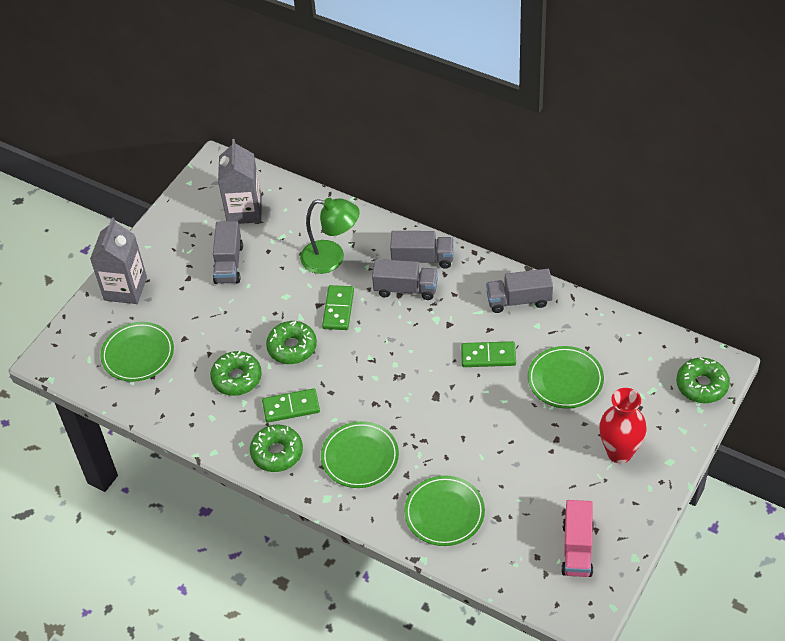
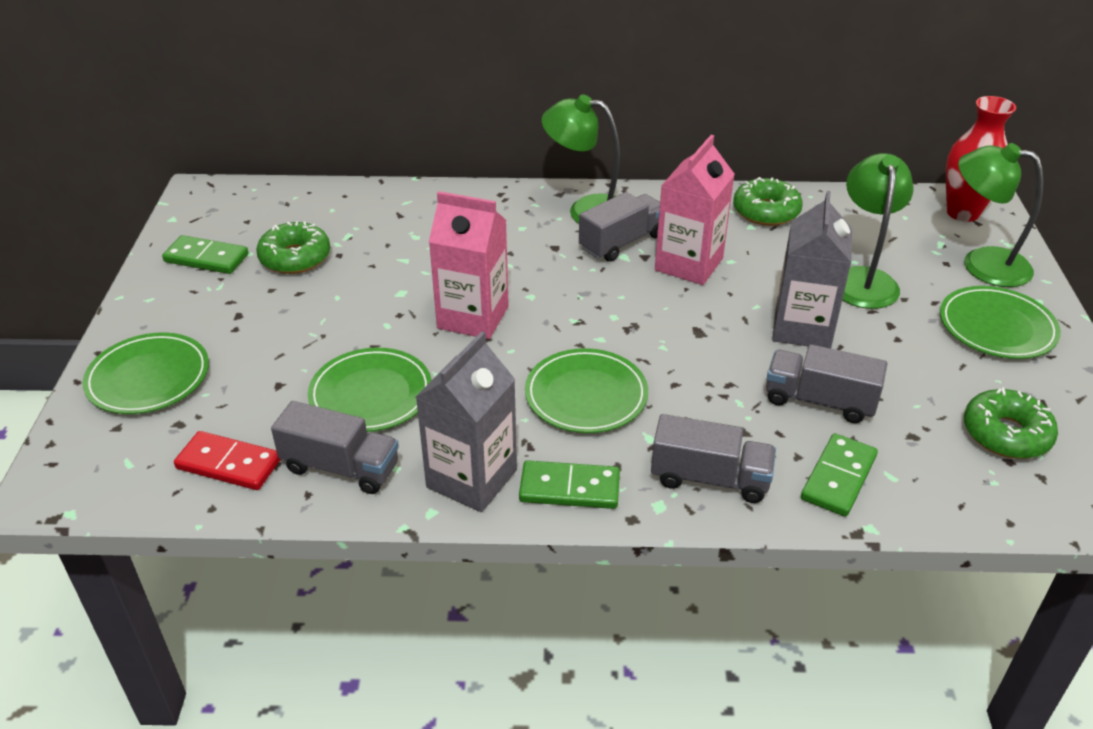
green donut: 4 -> 3
green lamp: 1 -> 3
pink carton: 0 -> 2
pink truck: 1 -> 0
red domino: 0 -> 1

